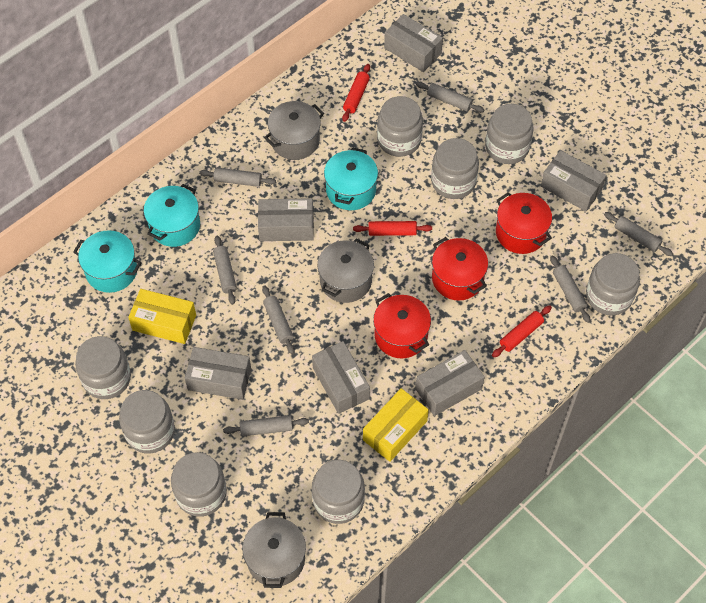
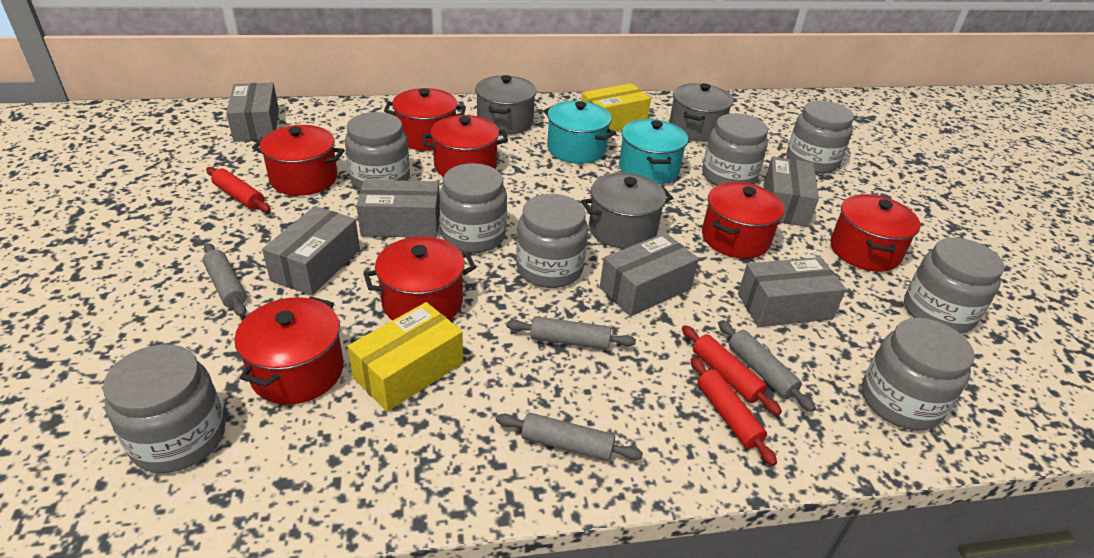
grey rolling pin: 7 -> 4
red pot: 3 -> 7
turquoise pot: 3 -> 2

